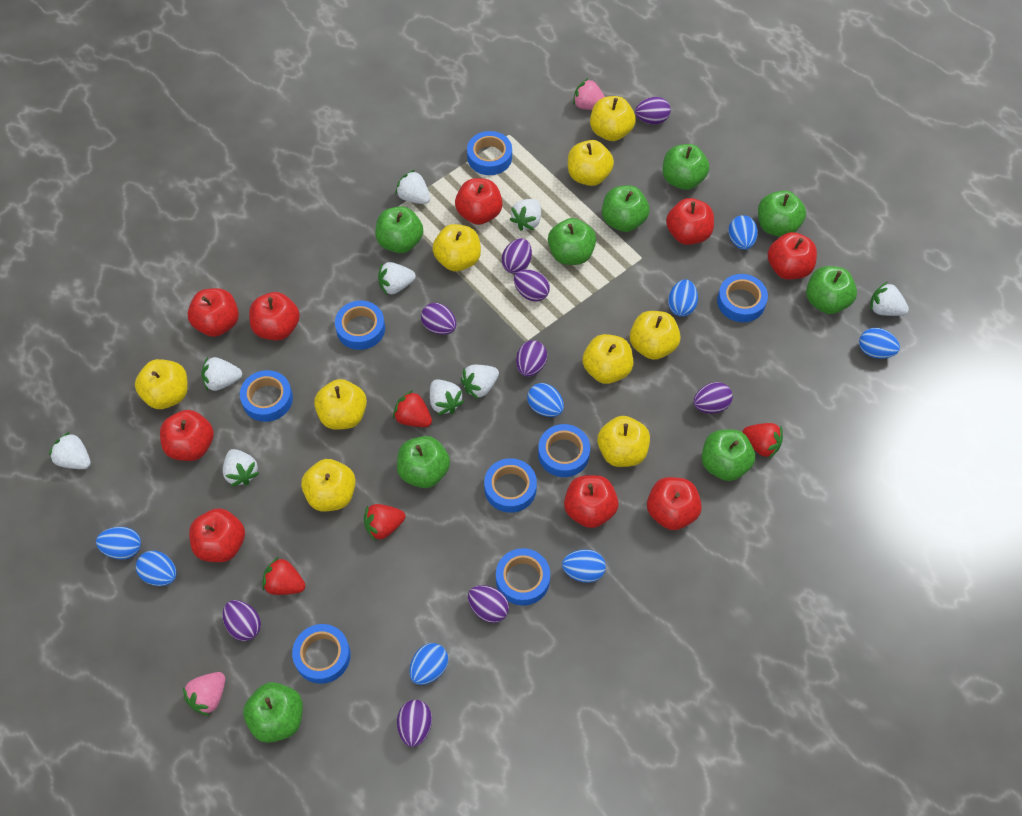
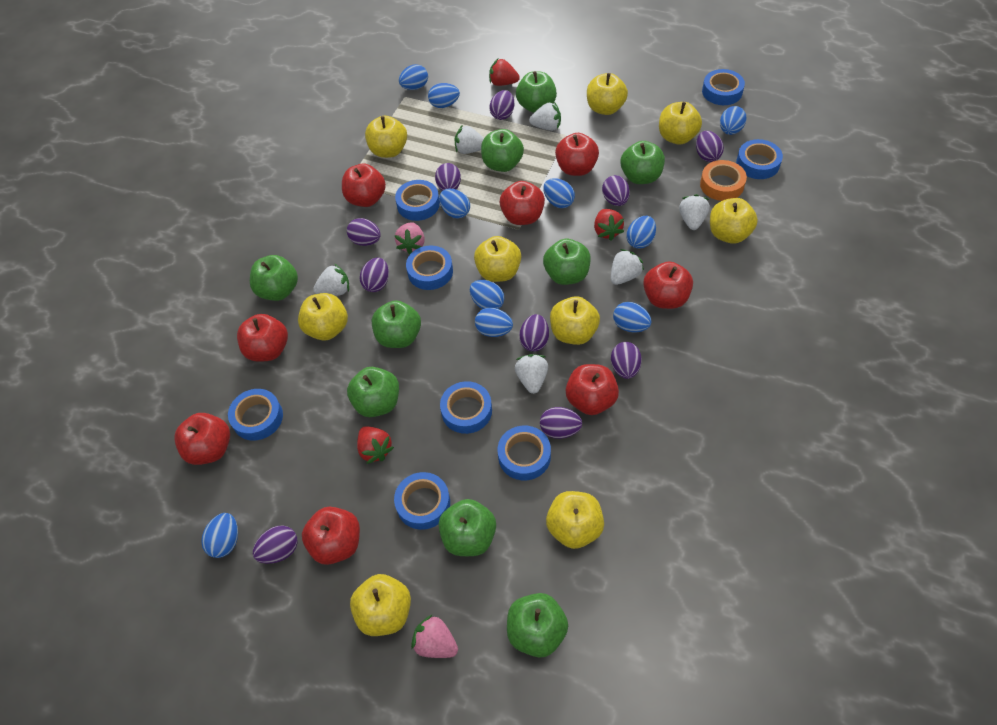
blue egg: 8 -> 10
orange tape: 0 -> 1
purple egg: 9 -> 10
red apple: 9 -> 8
red strawberry: 4 -> 3
white strawberry: 9 -> 6

